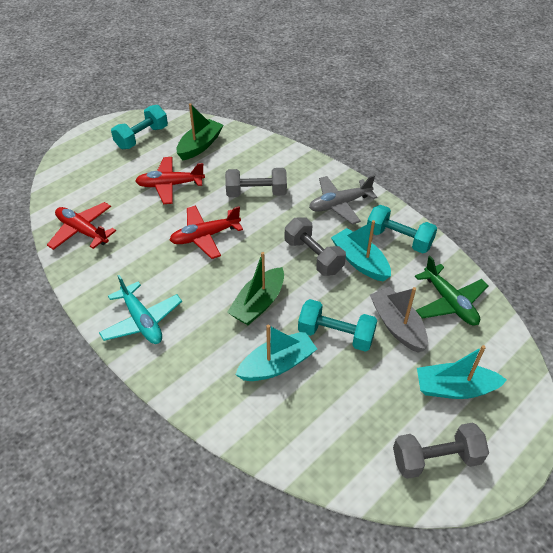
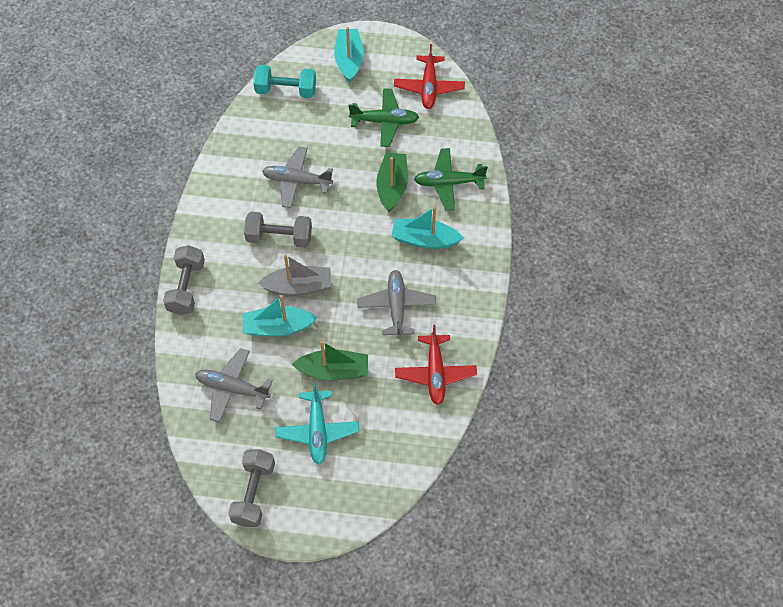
green plane: 1 -> 2
grey plane: 1 -> 3
red plane: 3 -> 2
turquoise dumbbell: 3 -> 1

